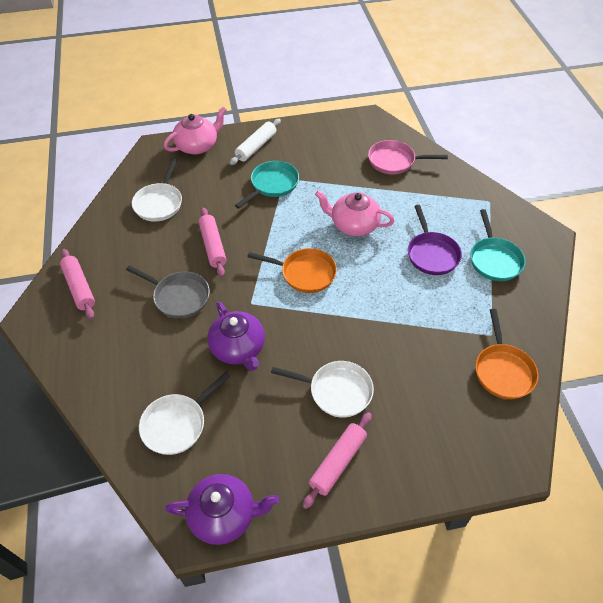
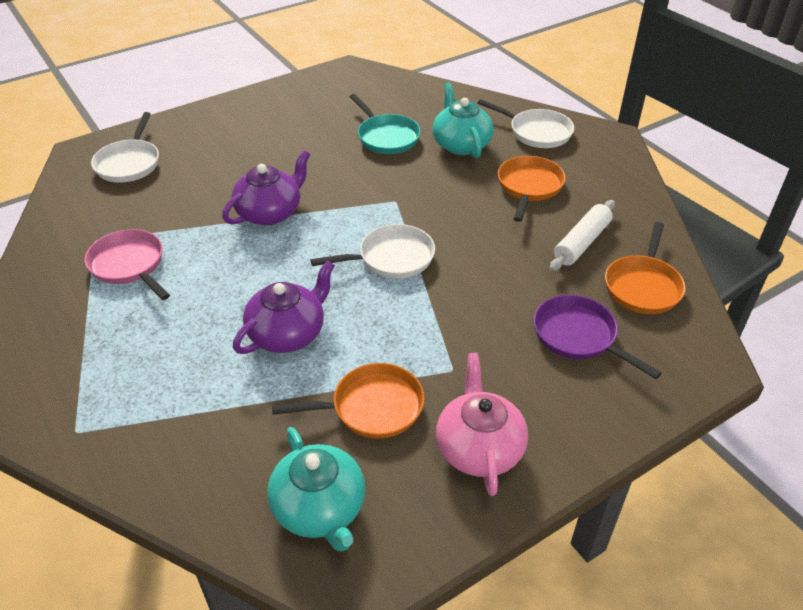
grey pan: 1 -> 0
orange pan: 2 -> 3
pink rolling pin: 3 -> 0
pink teapot: 2 -> 1
turquoise pan: 2 -> 1
turquoise teapot: 0 -> 2

